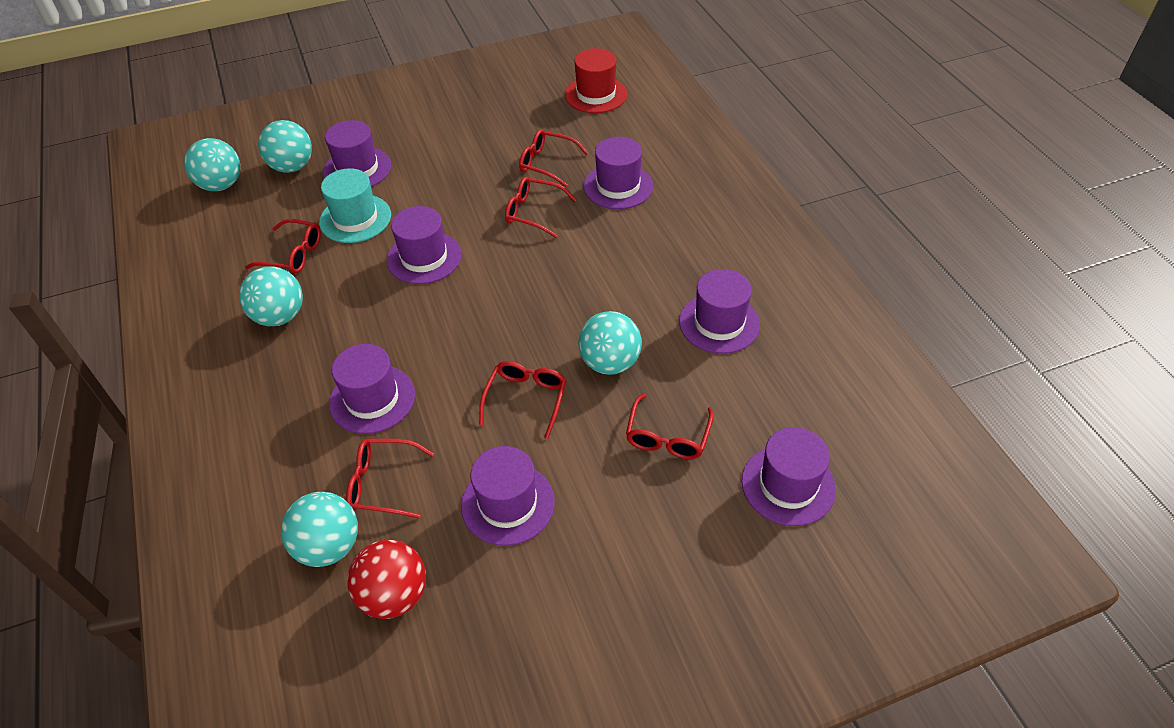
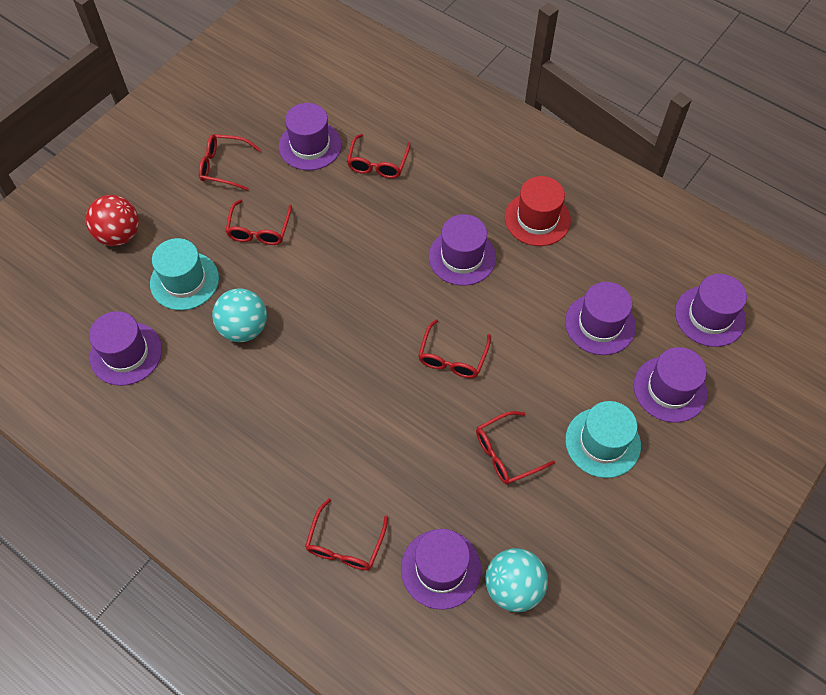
turquoise ball: 5 -> 2
turquoise hat: 1 -> 2

